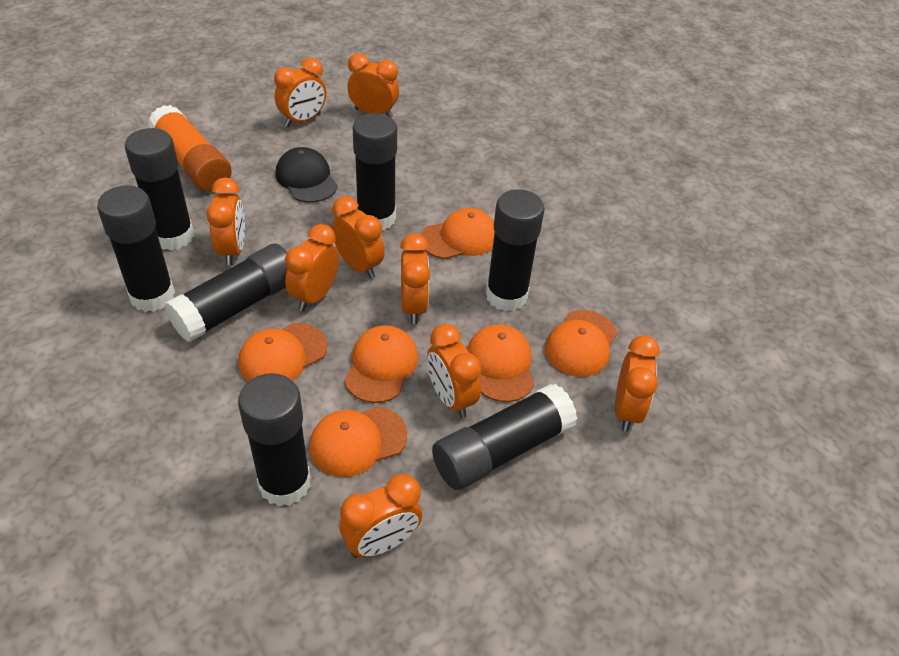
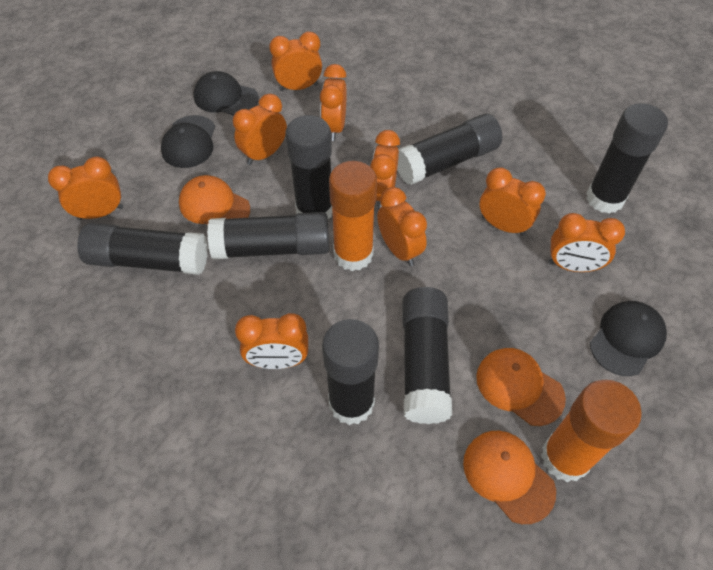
black cap: 1 -> 3
orange cap: 6 -> 3
orange glue stick: 1 -> 2

